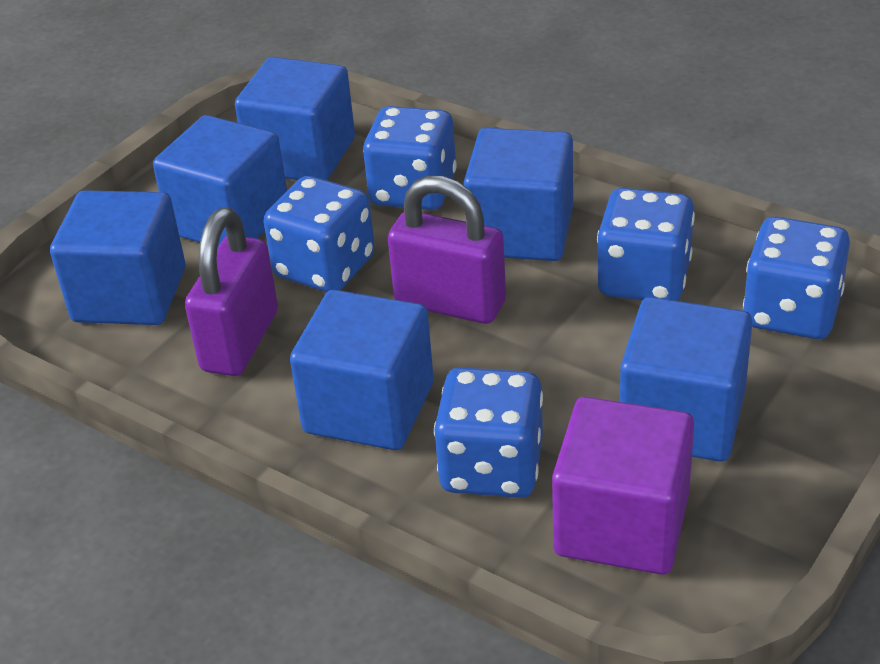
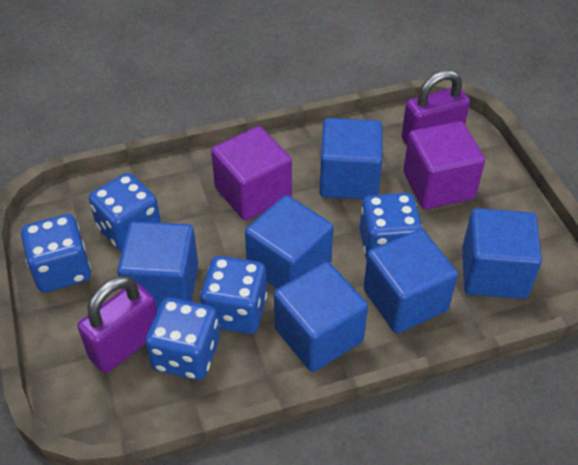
purple cube: 1 -> 2

